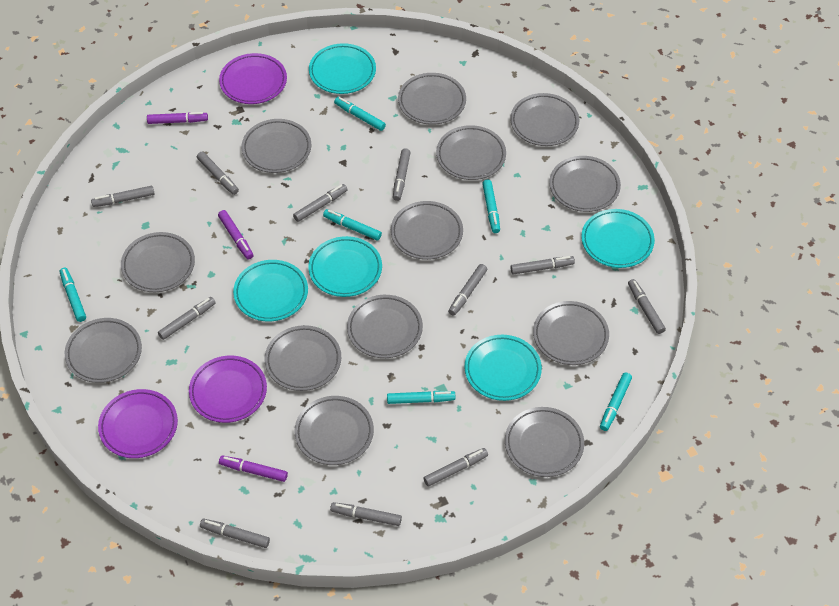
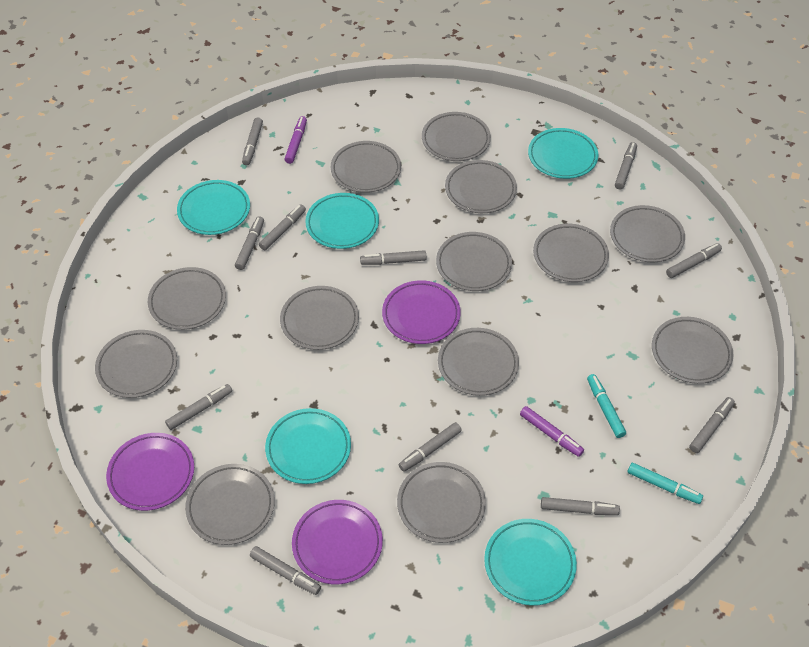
purple marker: 3 -> 2
turquoise marker: 6 -> 2

